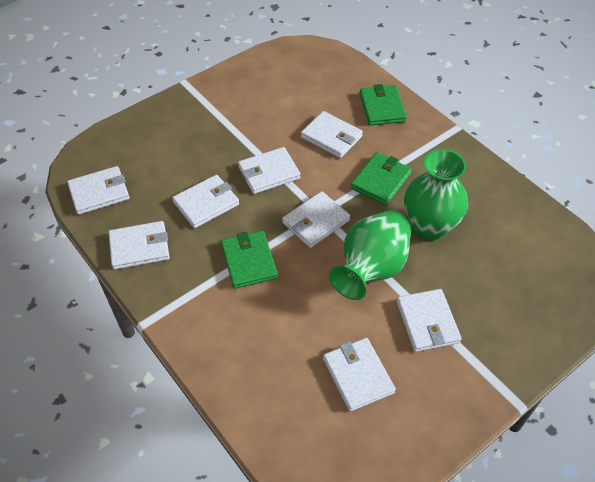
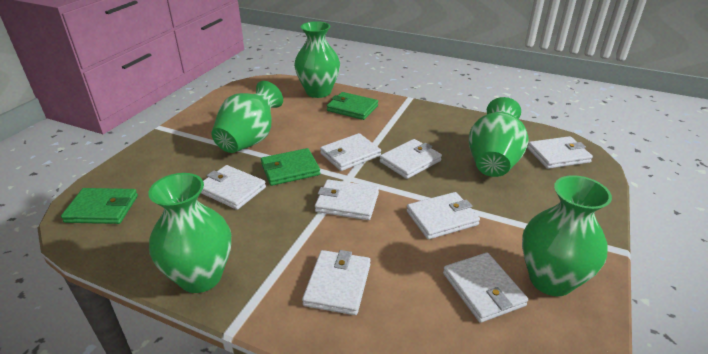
green vase: 2 -> 5

